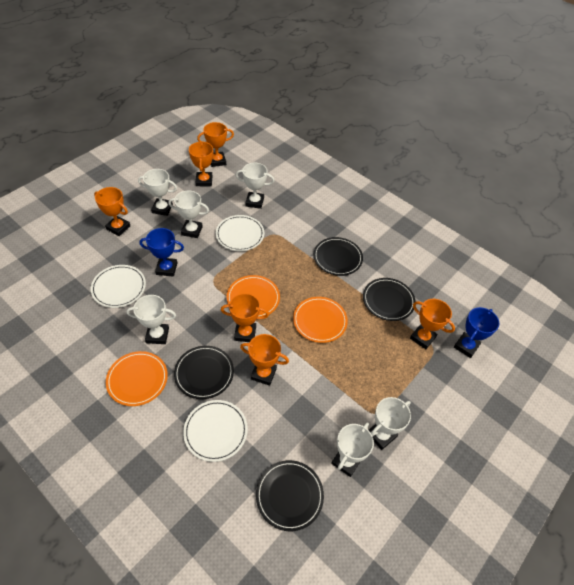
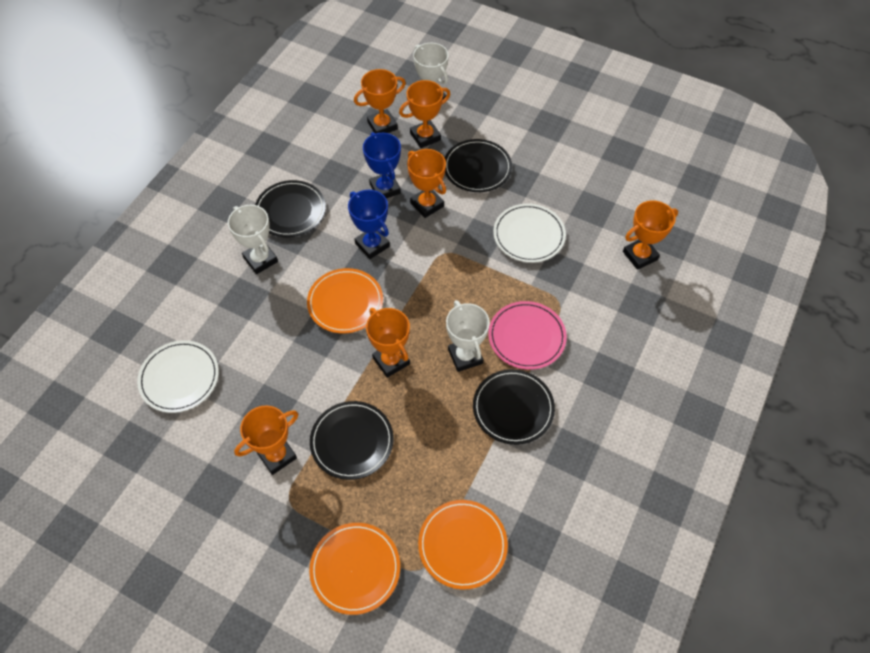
pink plate: 0 -> 1
white plate: 3 -> 2
white trophy: 6 -> 3

